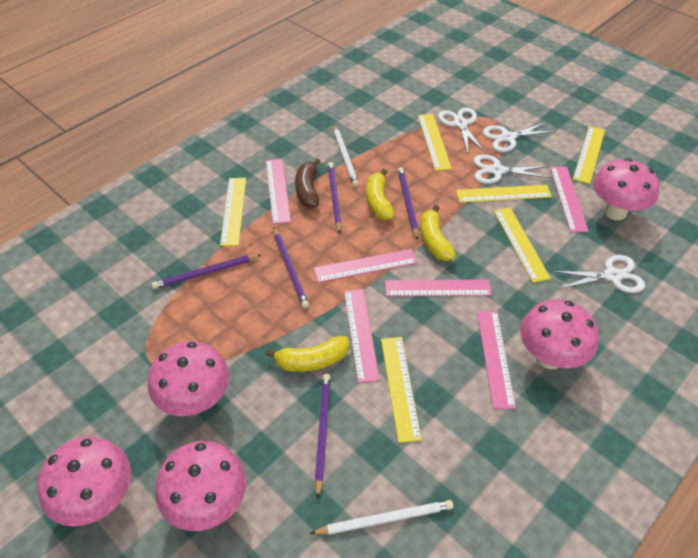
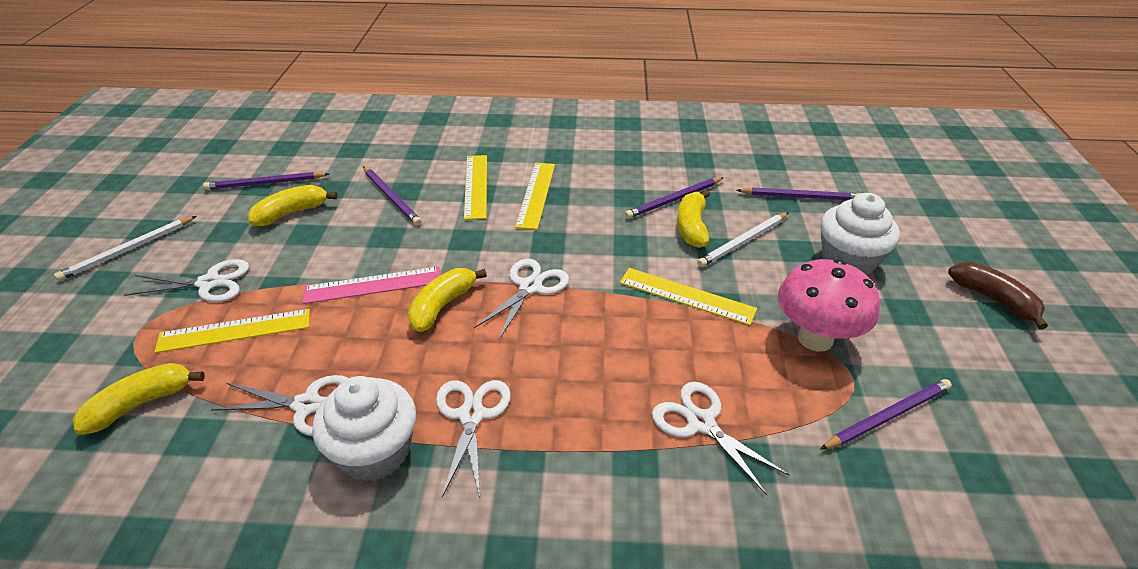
pink mushroom: 5 -> 1
pink ruler: 6 -> 1
white cupcake: 0 -> 2
white scissors: 4 -> 5
yellow banana: 3 -> 4
yellow ruler: 6 -> 4

